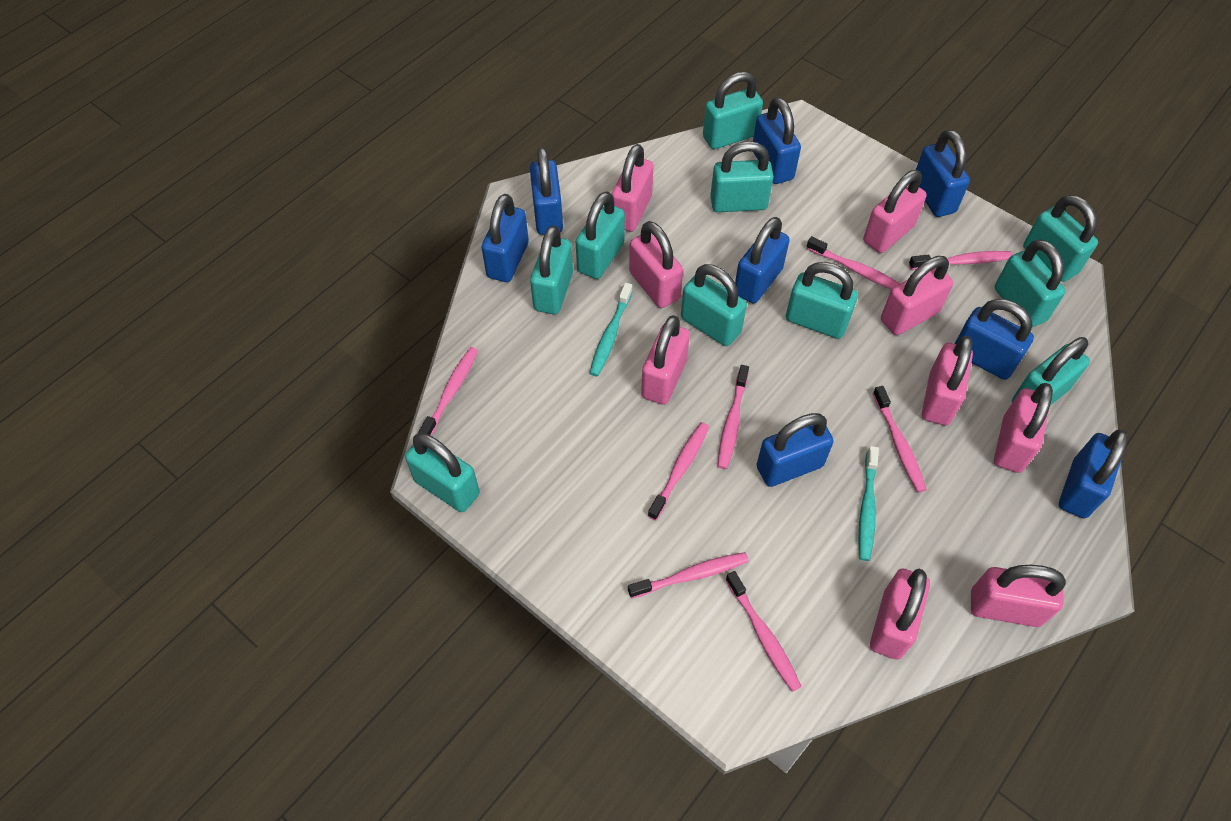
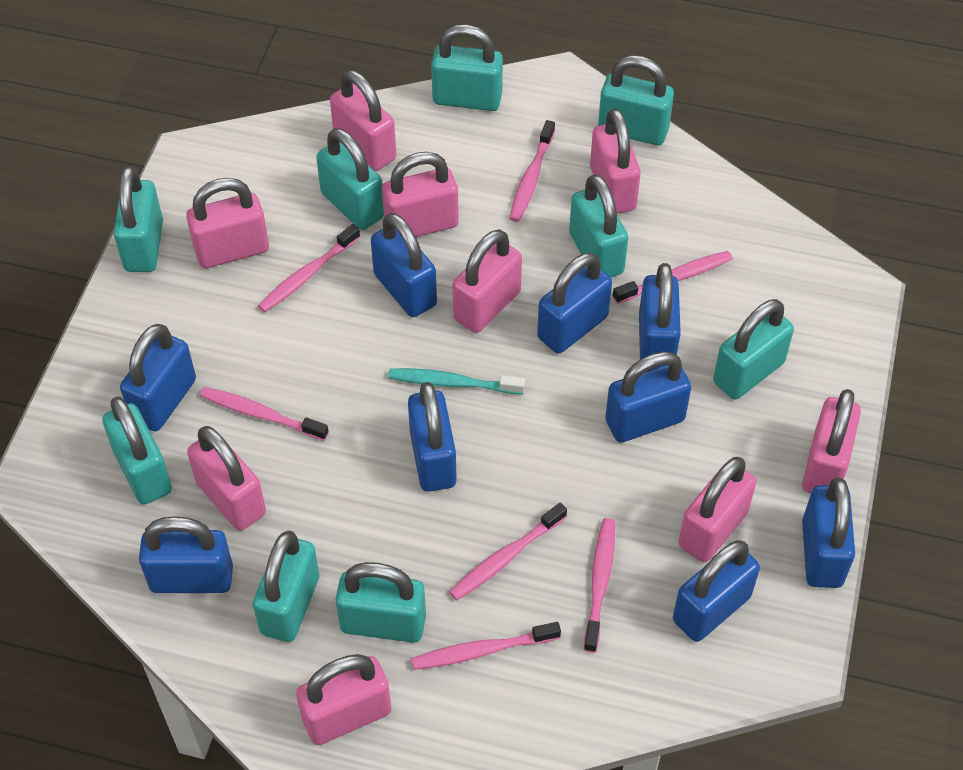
blue padlock: 8 -> 9
pink toothbrush: 8 -> 7
turquoise padlock: 10 -> 9
turquoise toothbrush: 2 -> 1

